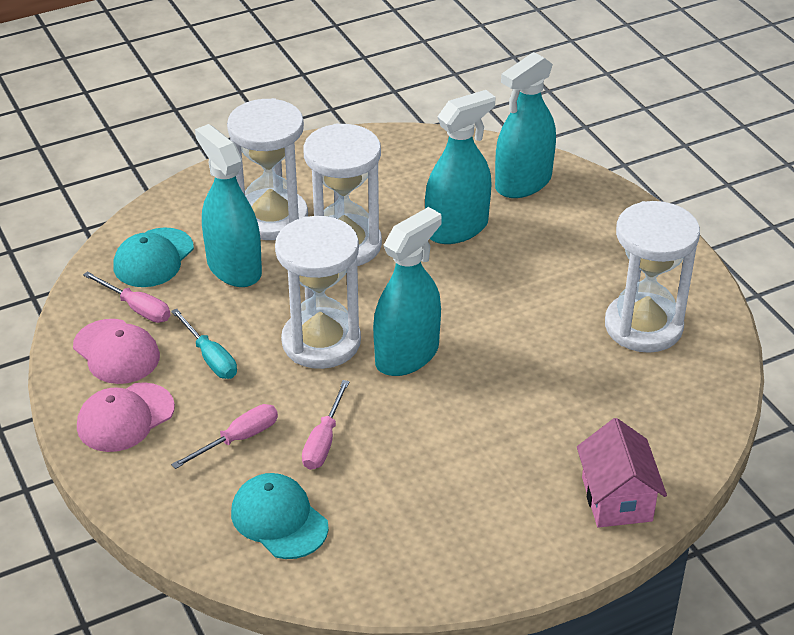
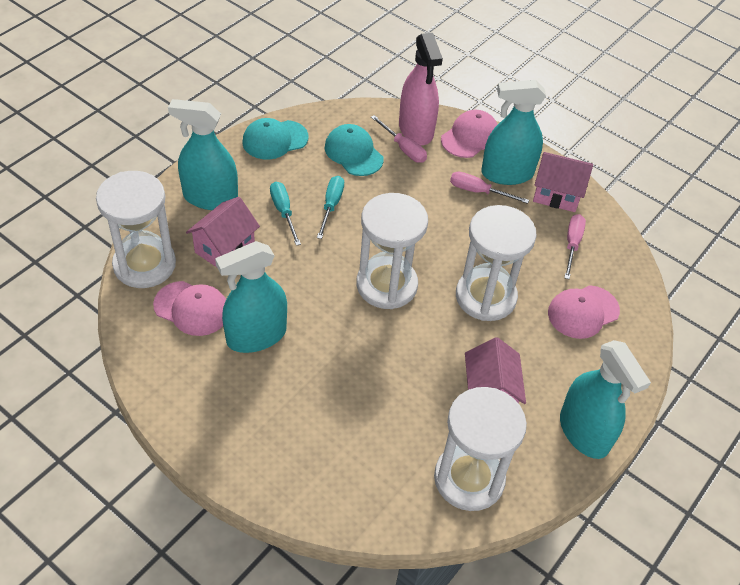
pink cap: 2 -> 3
pink house: 1 -> 3
pink spray bottle: 0 -> 1
turquoise screwdriver: 1 -> 2

